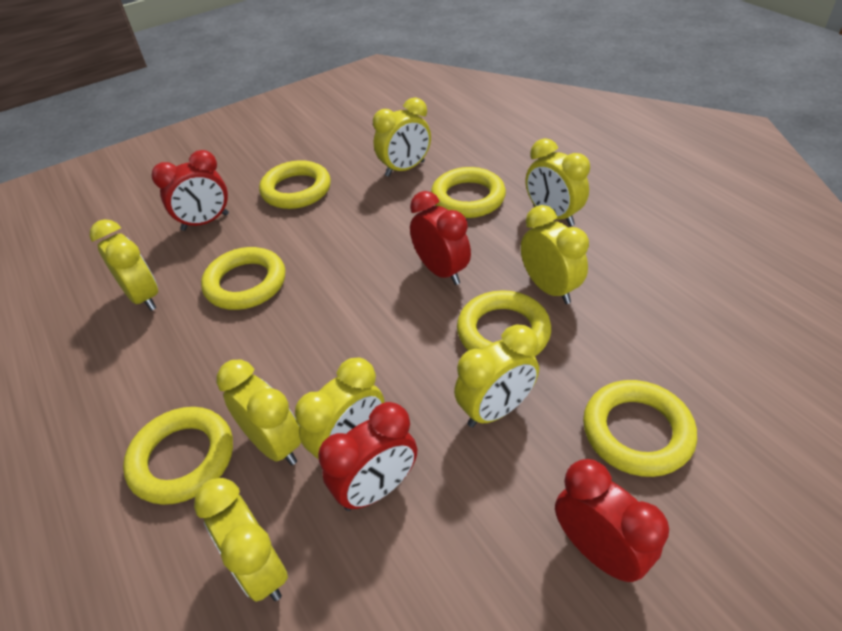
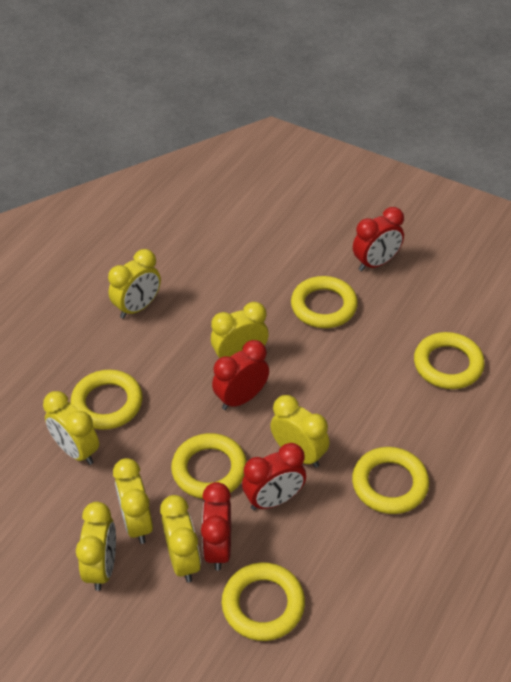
yellow clock: 8 -> 7

